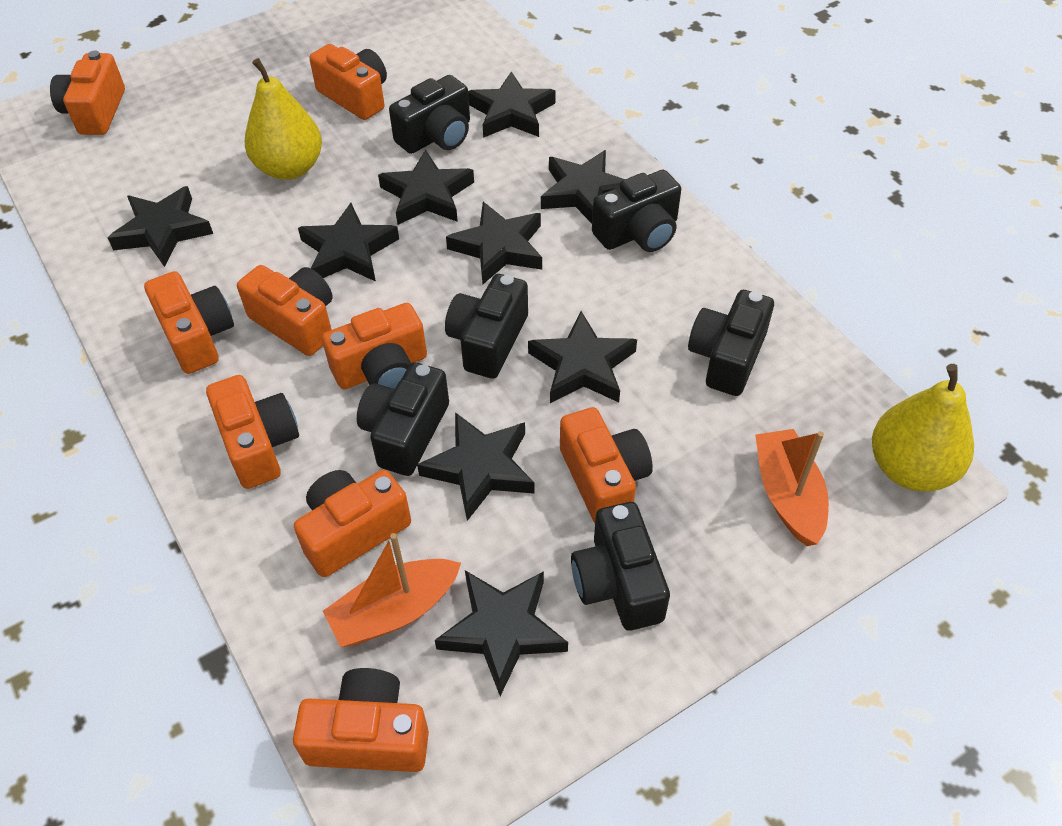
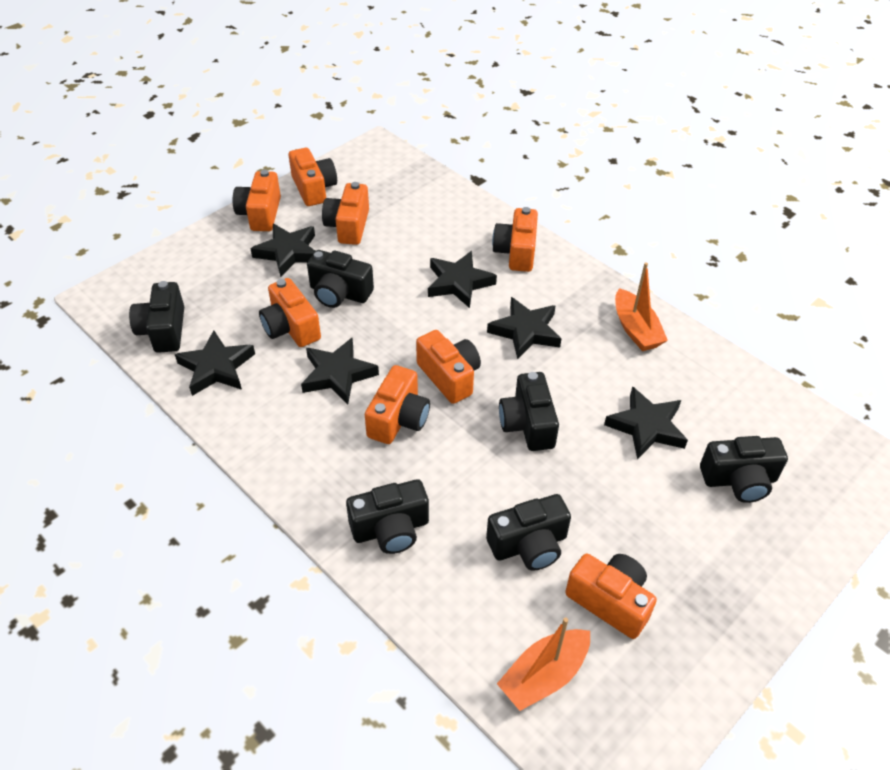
black star: 9 -> 6
orange camera: 9 -> 8
yellow pear: 2 -> 0

